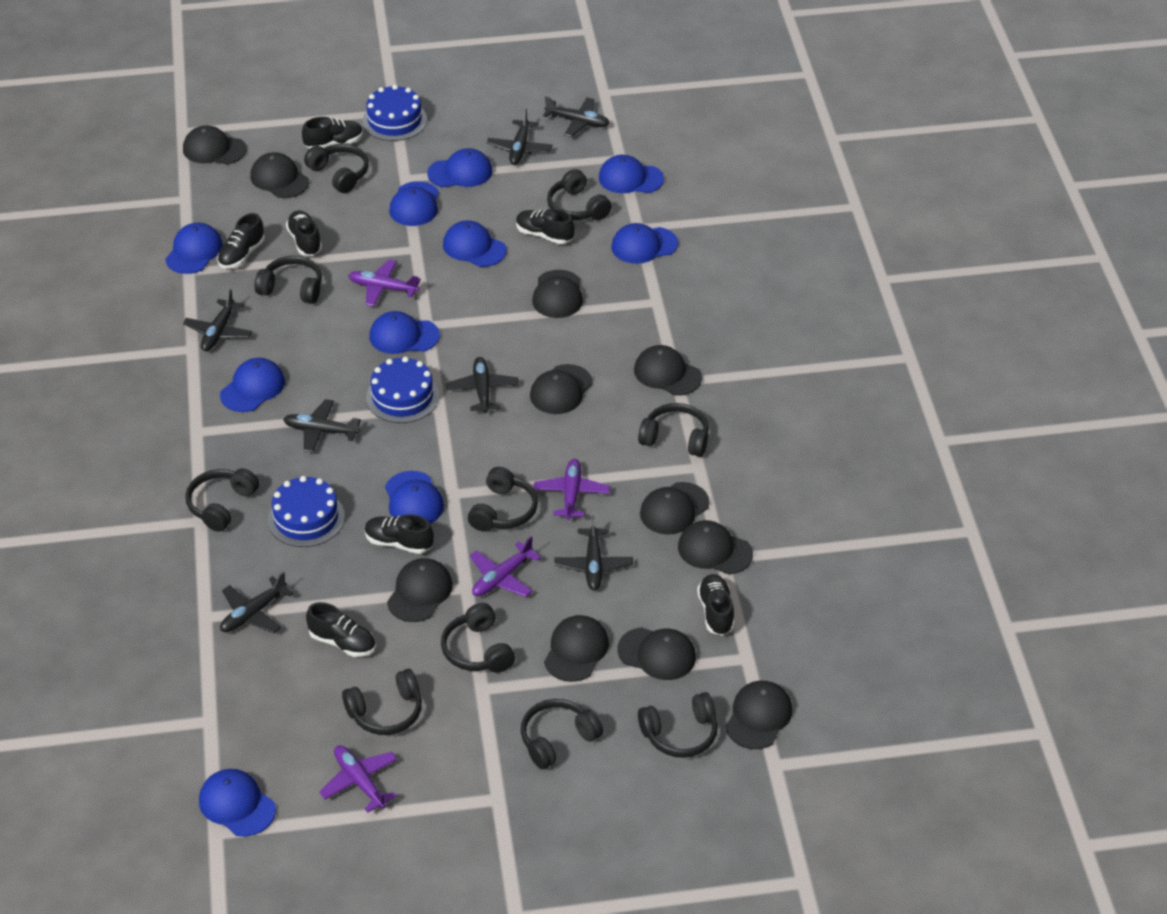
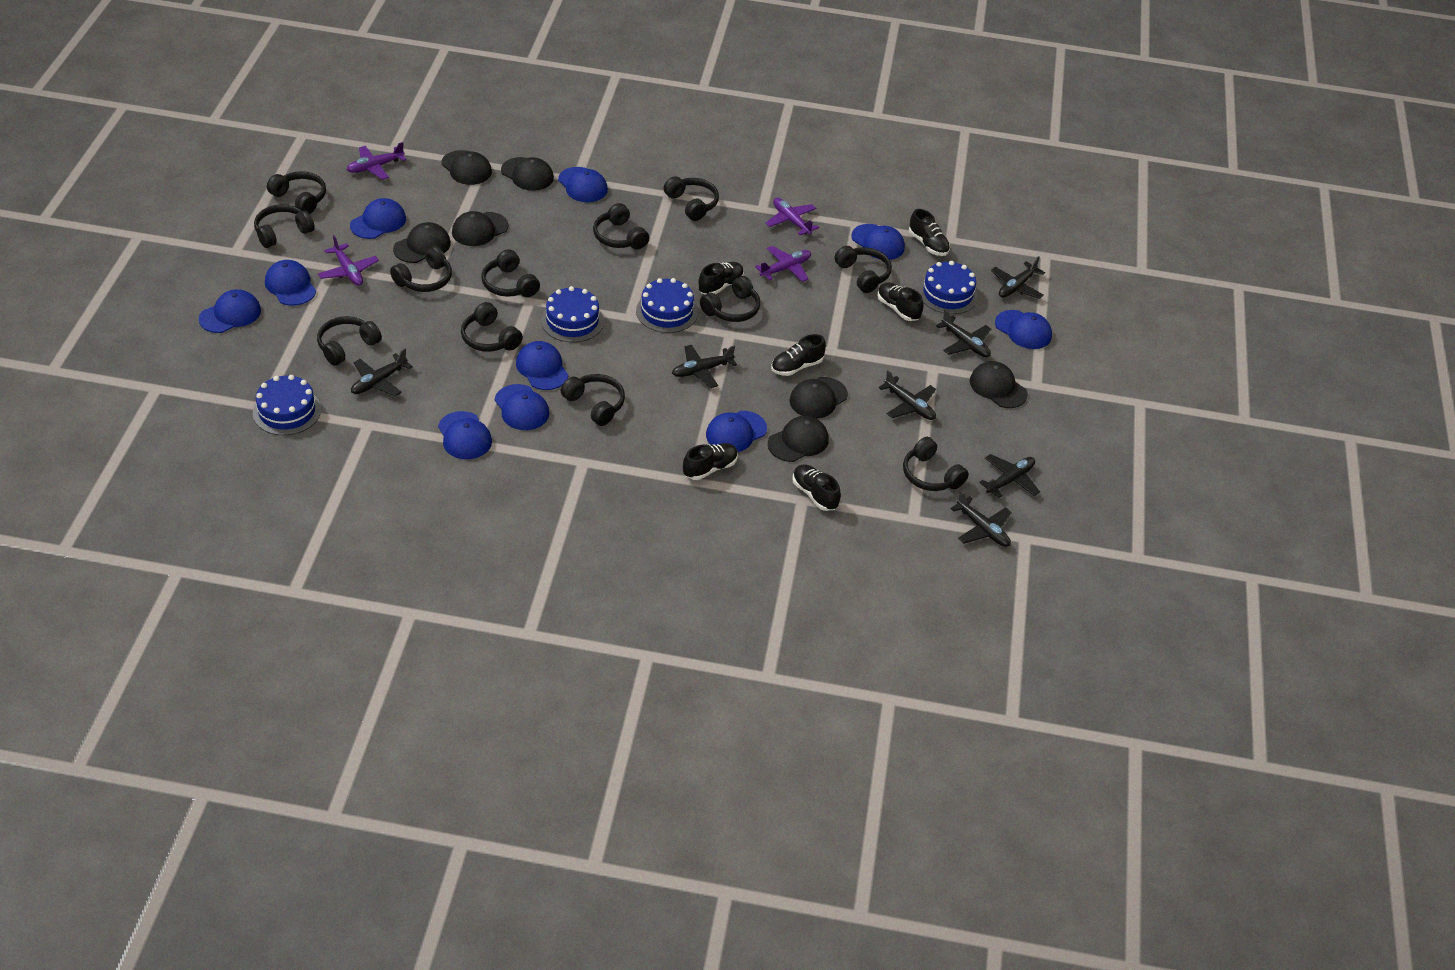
black cap: 11 -> 7
black headphones: 10 -> 12
black shoe: 7 -> 6
blue cake: 3 -> 4

